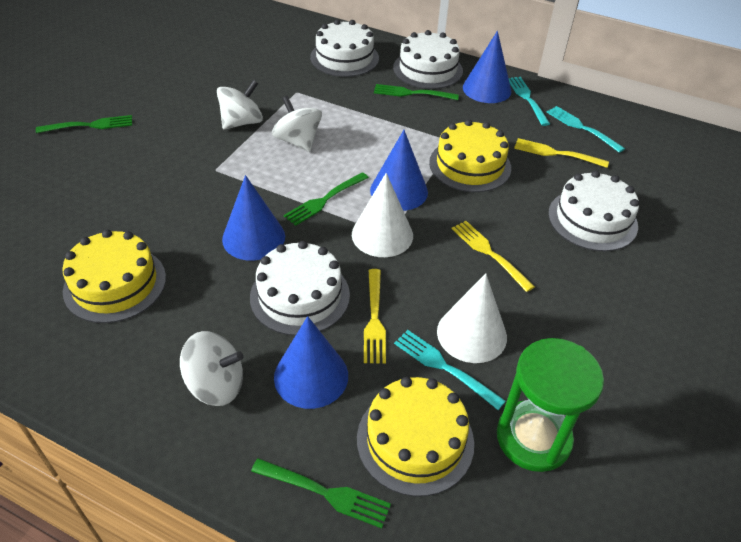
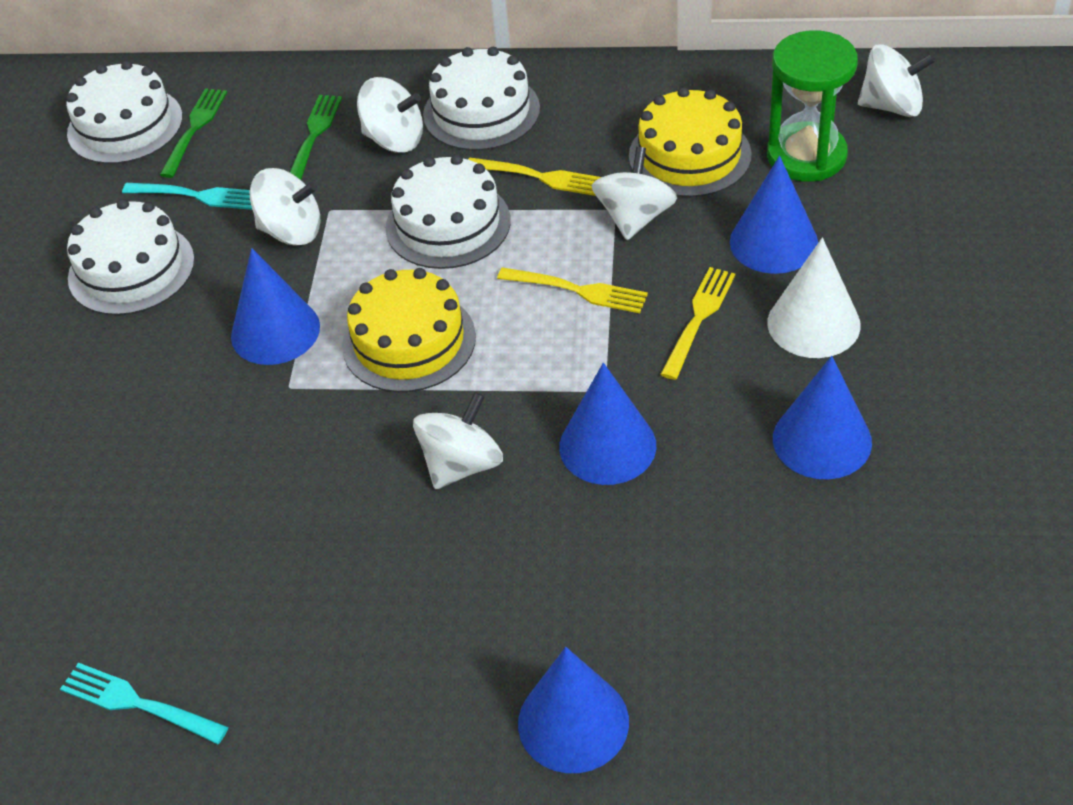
blue cone: 4 -> 5
green fork: 4 -> 2
turquoise fork: 3 -> 2
white cone: 2 -> 1
white spinning top: 3 -> 5
yellow cake: 3 -> 2

